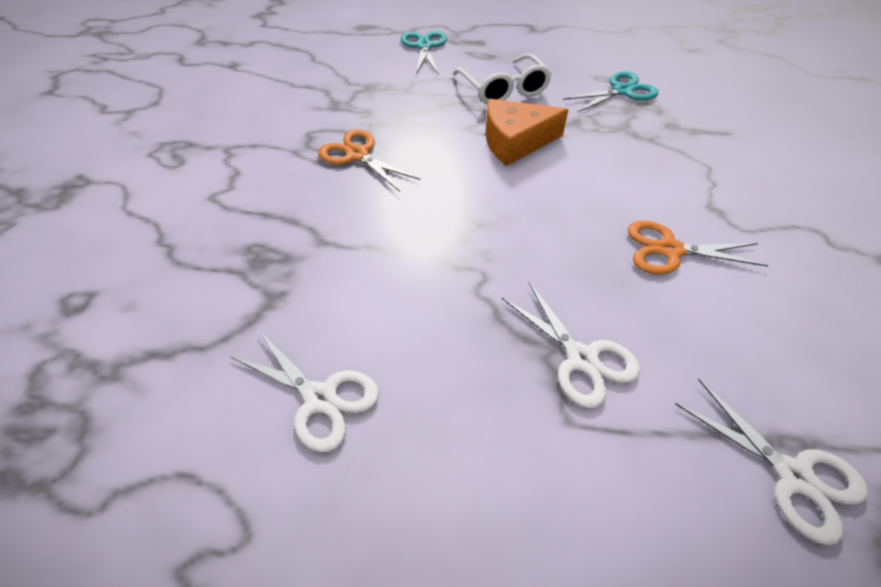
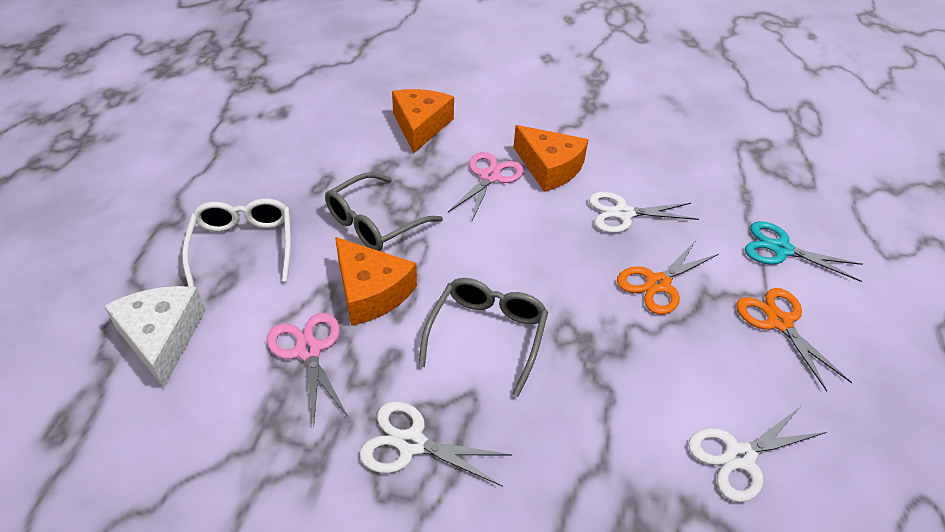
grey glasses: 0 -> 2
orange cheese: 1 -> 3
pink scissors: 0 -> 2
turquoise scissors: 2 -> 1
white cheese: 0 -> 1

